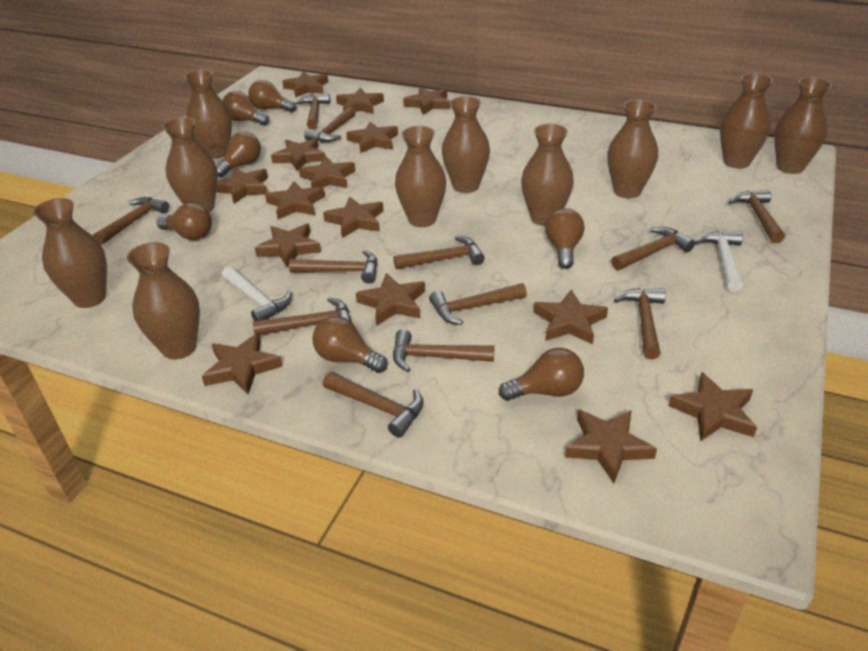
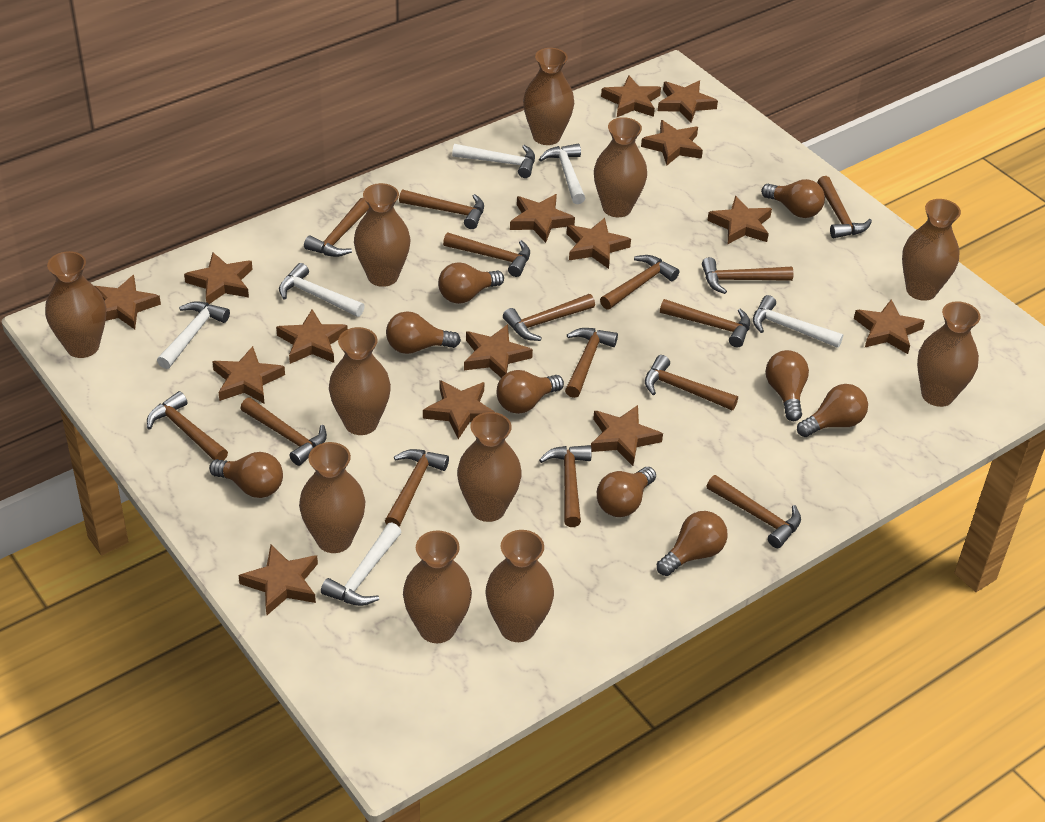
brown hammer: 12 -> 15
brown light bulb: 7 -> 9
brown vase: 10 -> 11
white hammer: 2 -> 6

